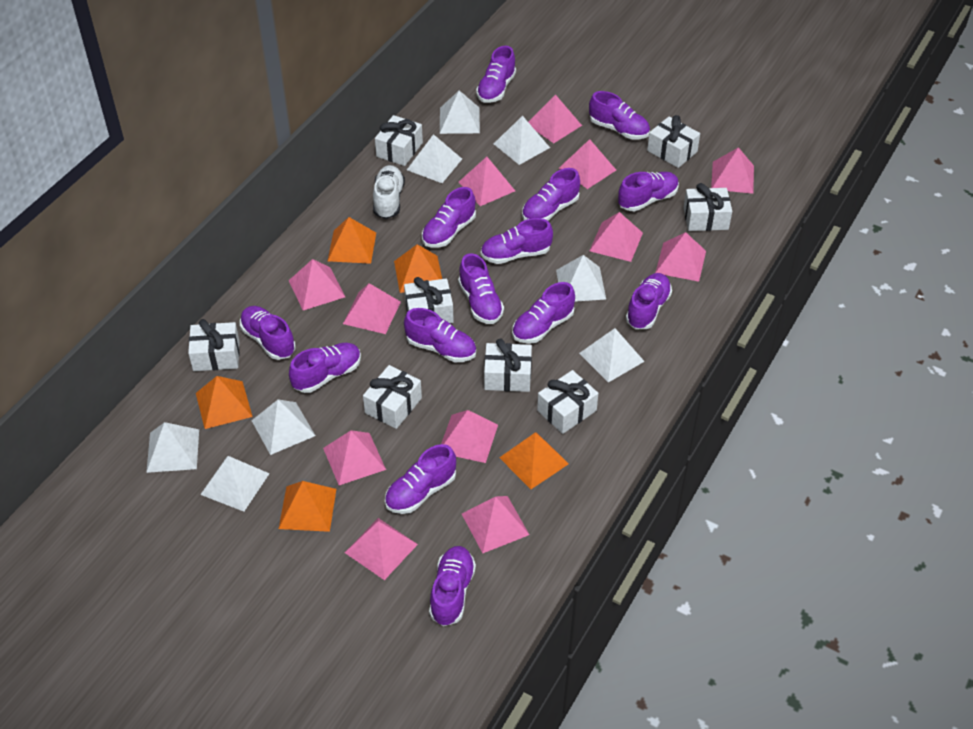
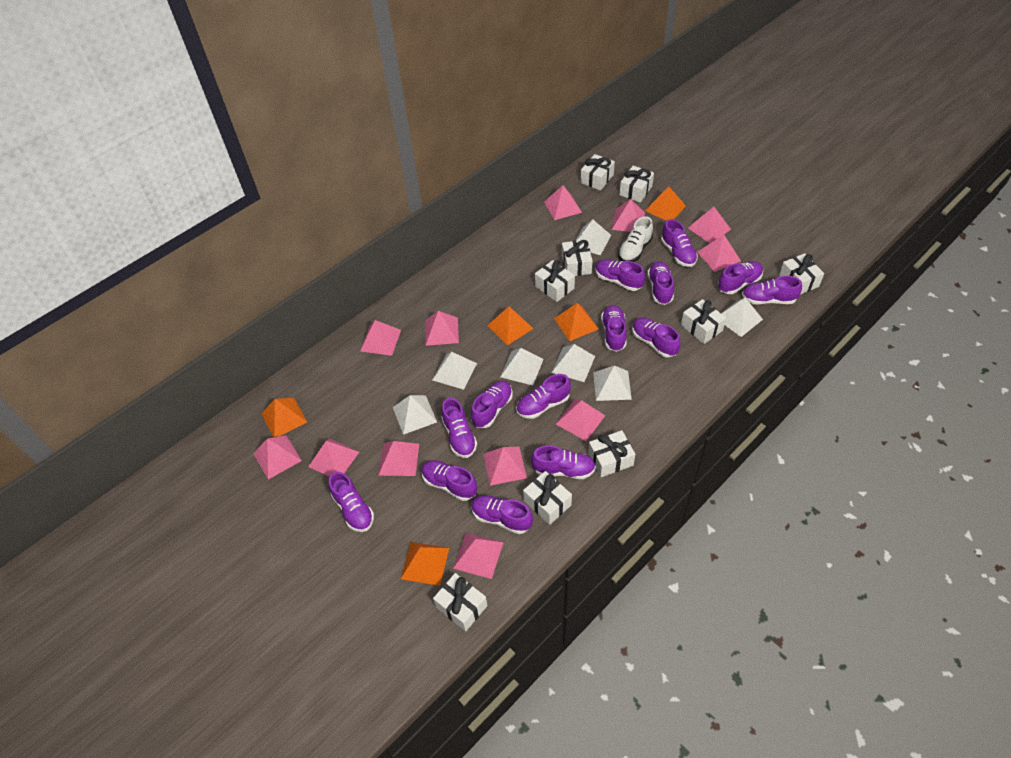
white gift: 8 -> 9
white pyramid: 8 -> 7

